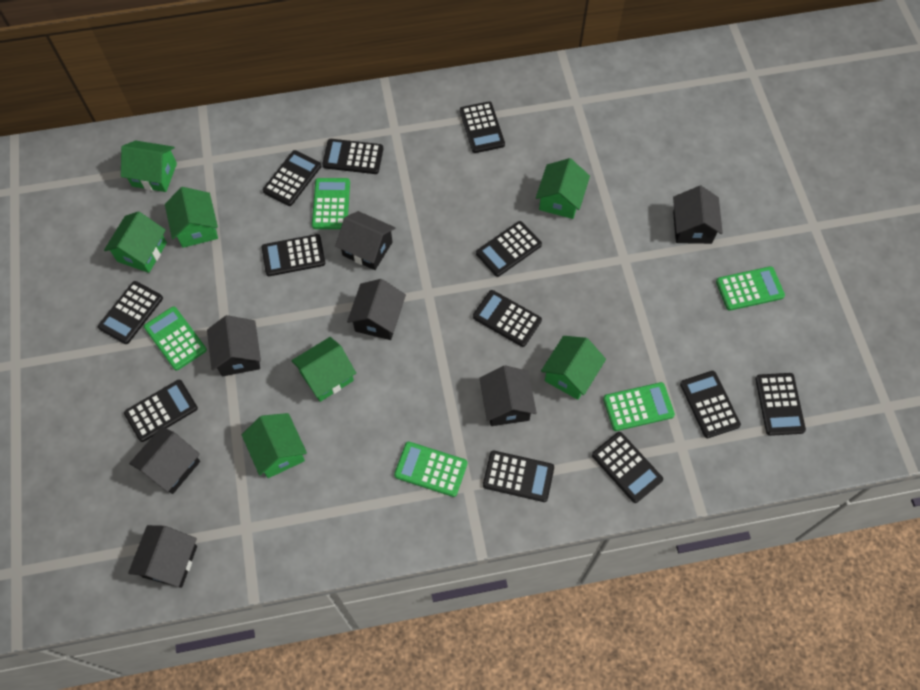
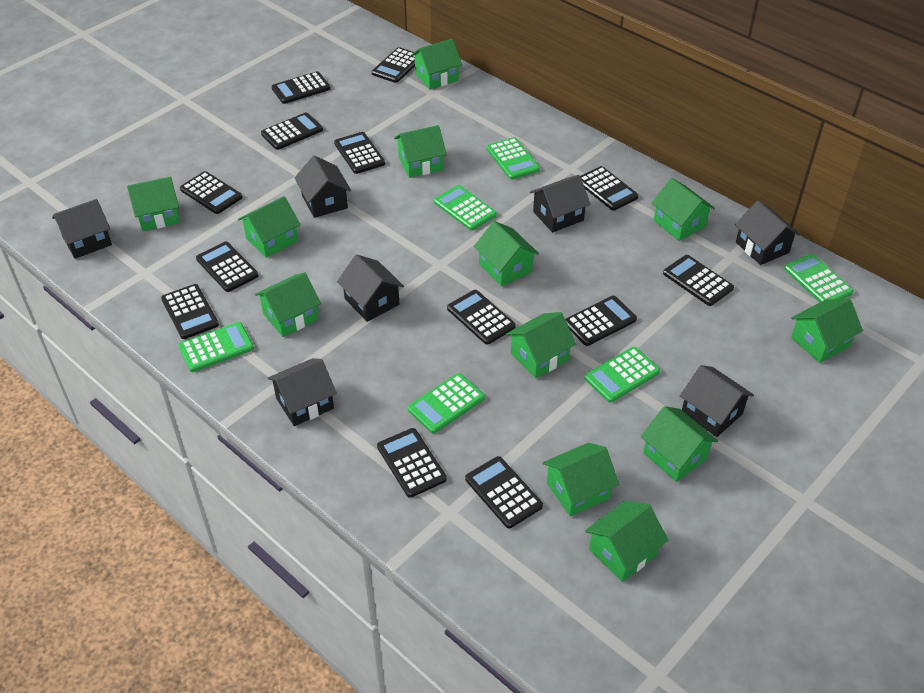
black calculator: 12 -> 13
green calculator: 5 -> 6
green house: 7 -> 12

